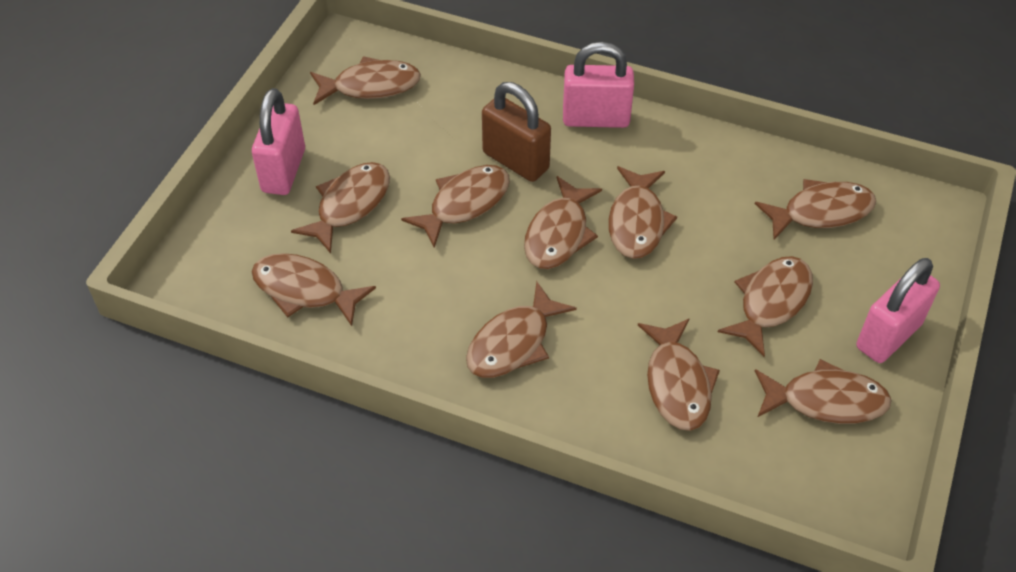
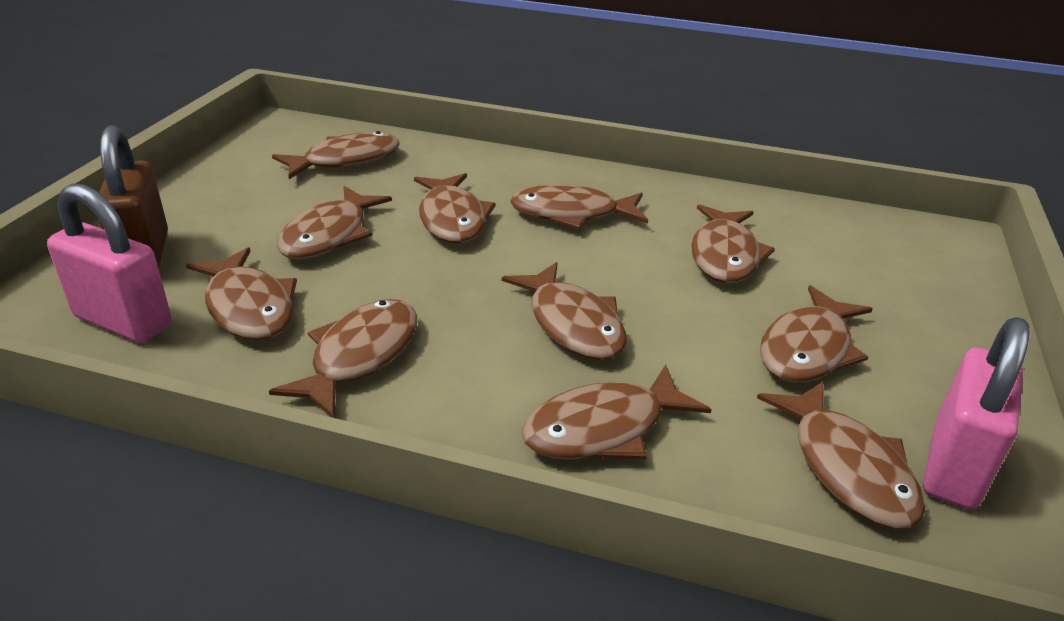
pink padlock: 3 -> 2

